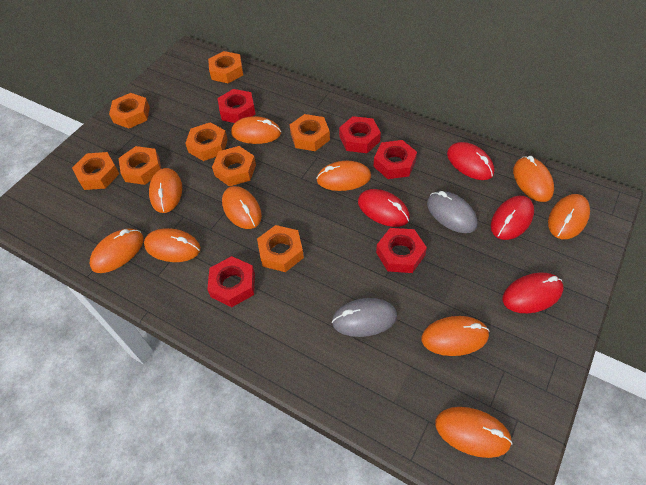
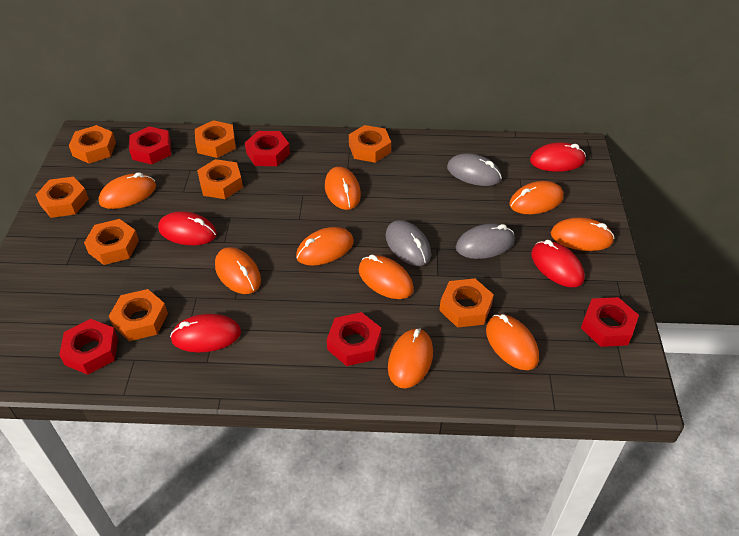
grey mouse: 2 -> 3
orange mouse: 10 -> 9

